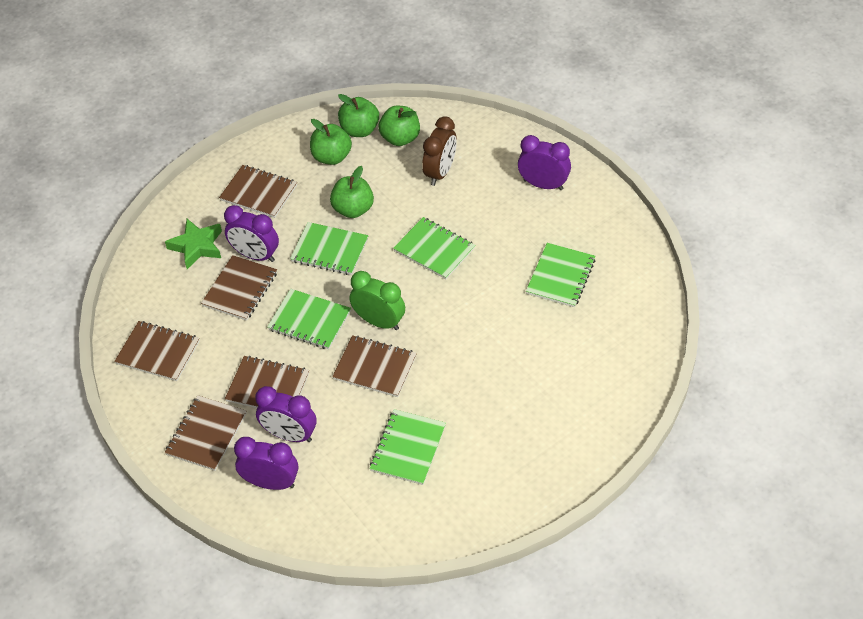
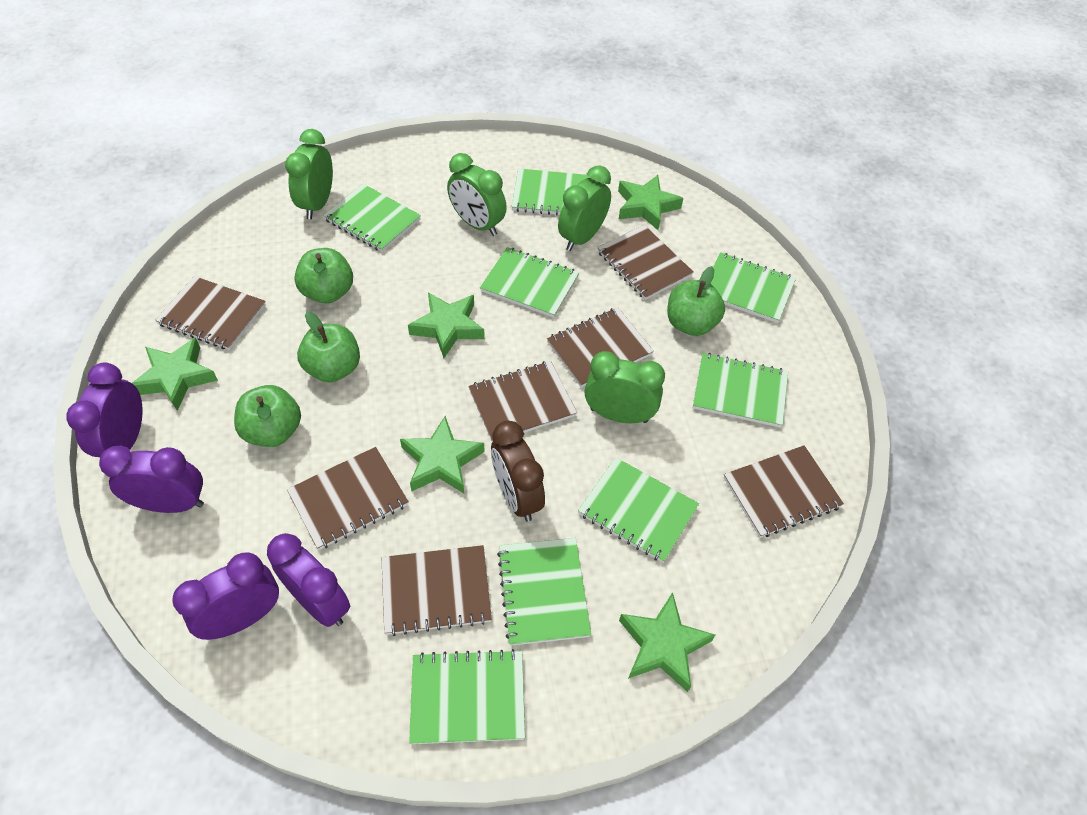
brown notebook: 6 -> 7
green clock: 1 -> 4
green notebook: 5 -> 8
green star: 1 -> 5

